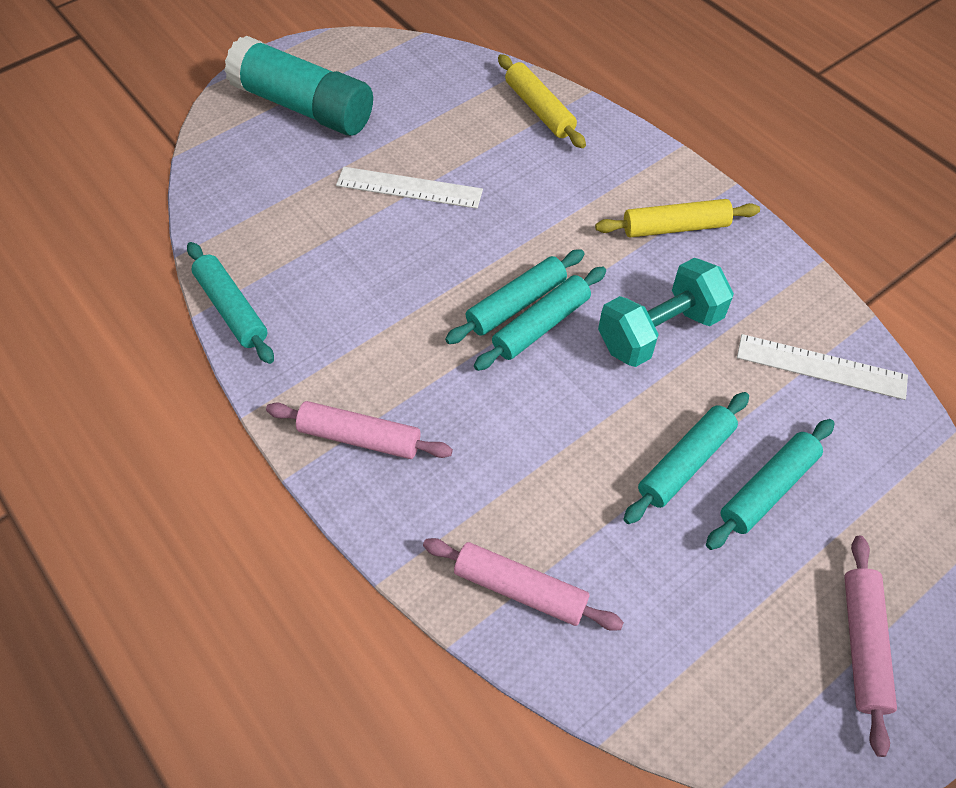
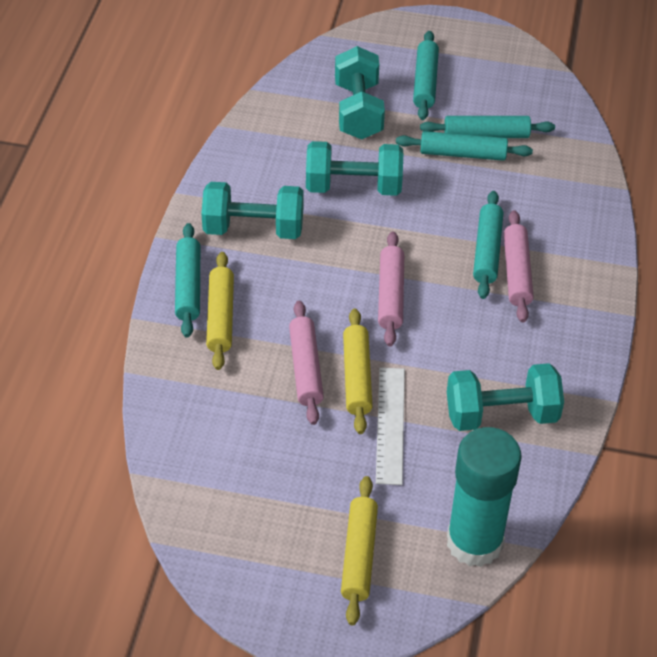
turquoise dumbbell: 1 -> 4
white ruler: 2 -> 1
yellow rolling pin: 2 -> 3

